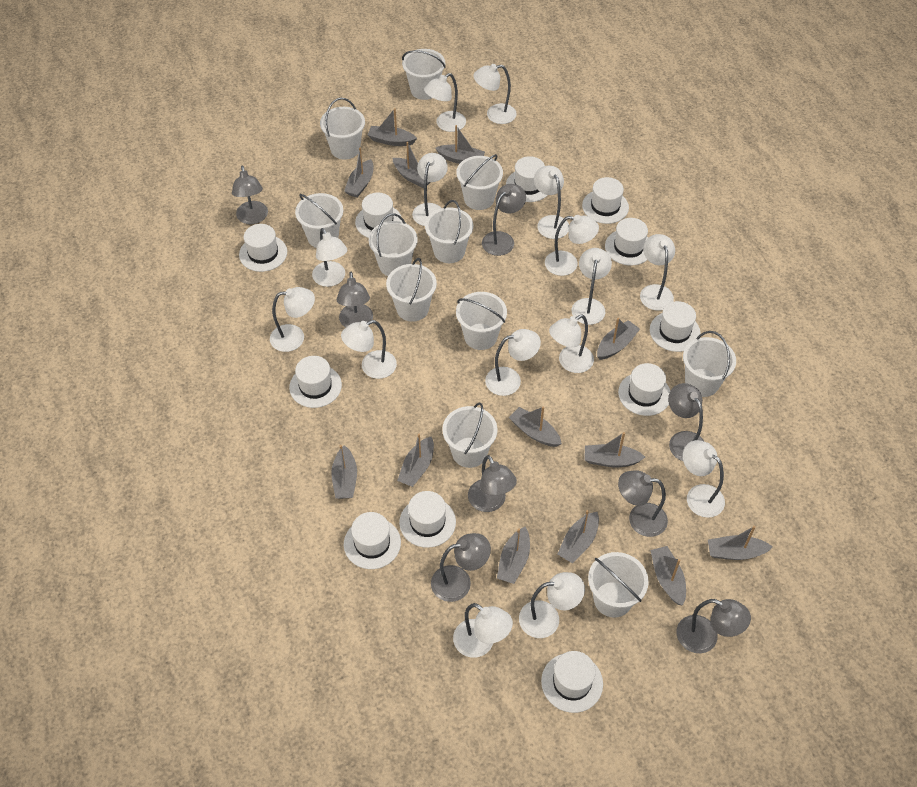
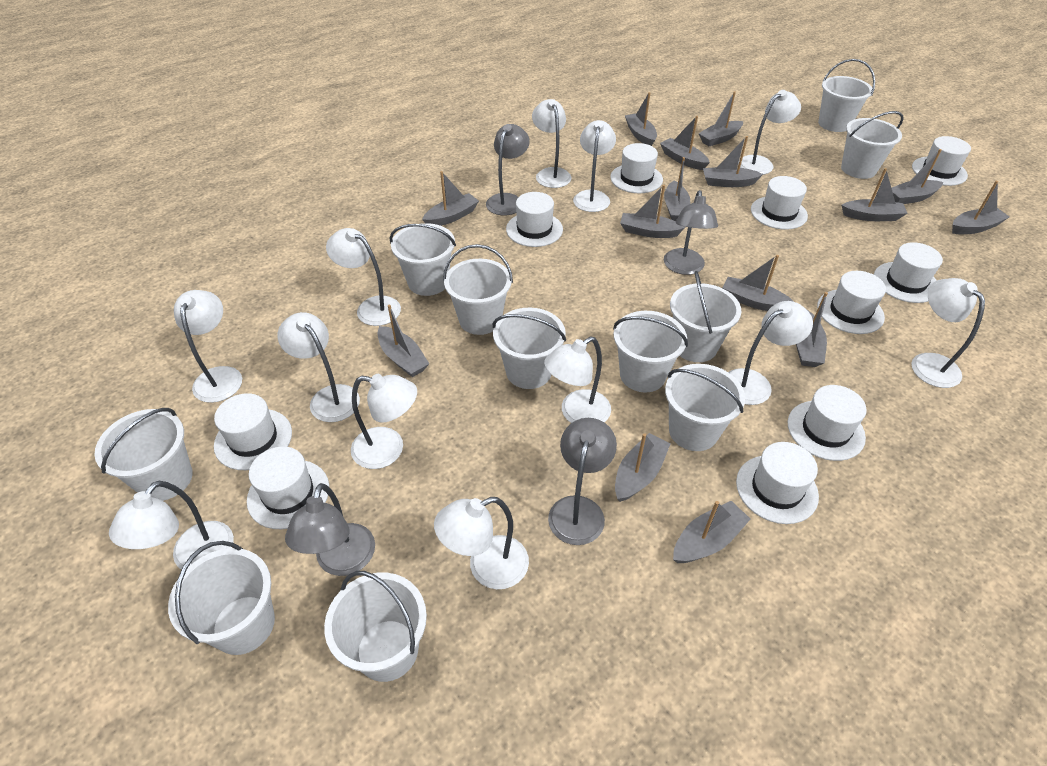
grey boat: 13 -> 15
grey lamp: 8 -> 4
white hat: 11 -> 10
white lamp: 15 -> 12

